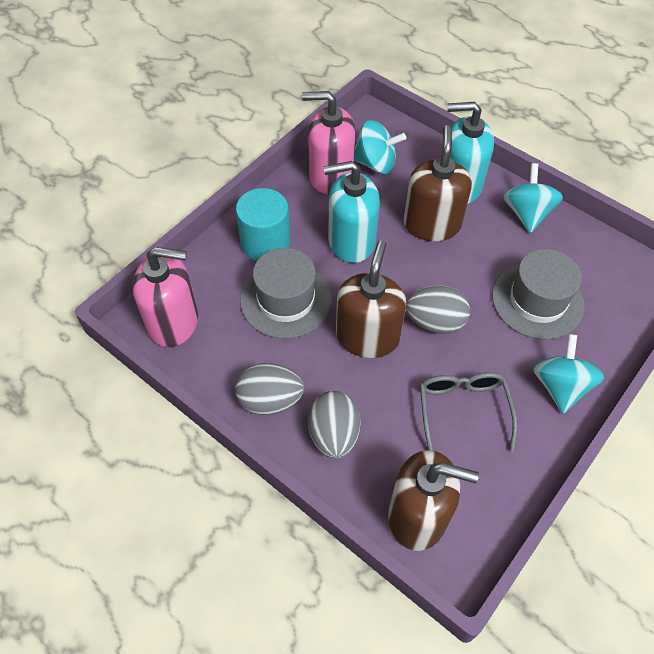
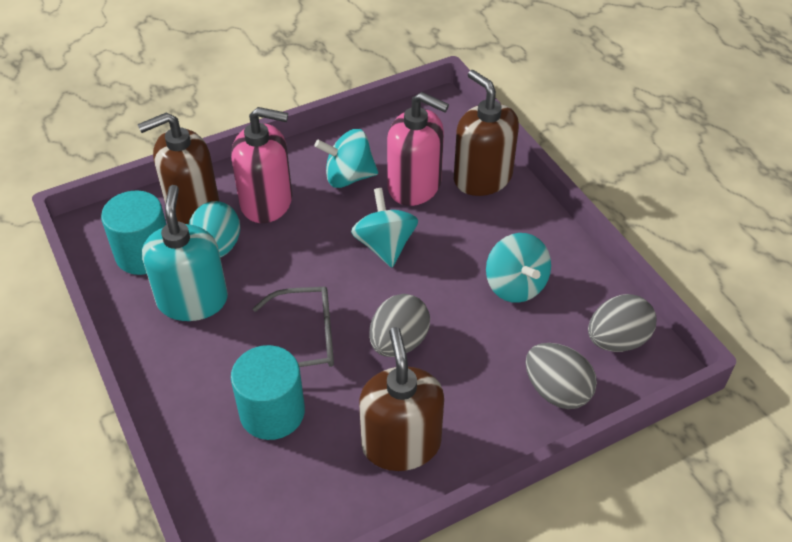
grey hat: 2 -> 0
turquoise cylinder: 1 -> 2
turquoise egg: 0 -> 1
turquoise soap dispenser: 2 -> 1

